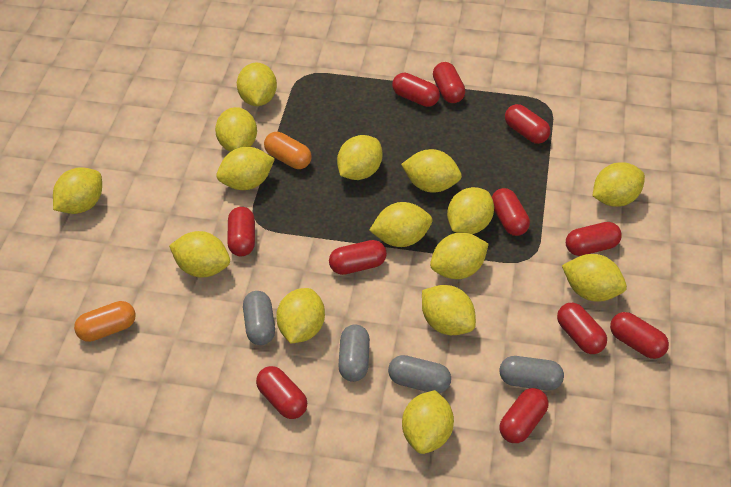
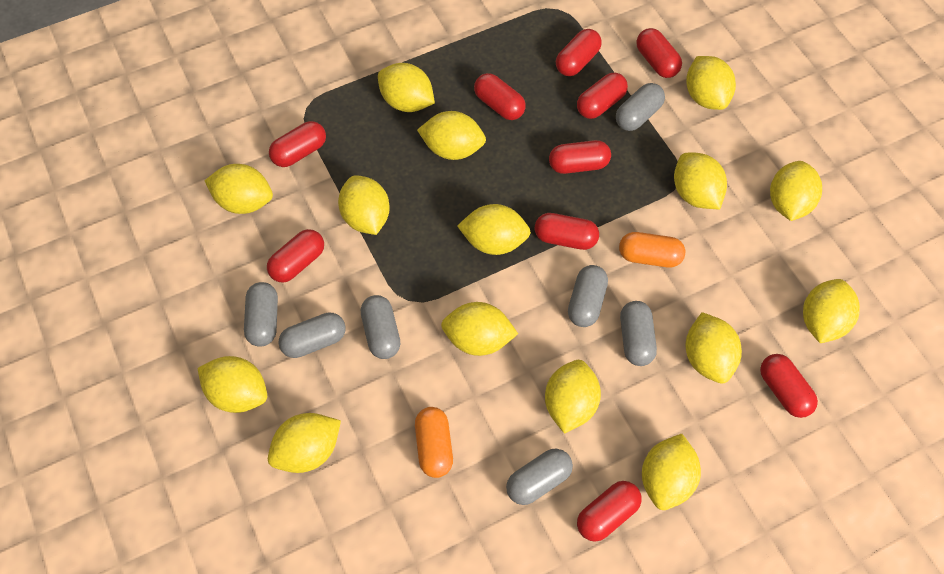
grey capsule: 4 -> 7
red capsule: 11 -> 10

